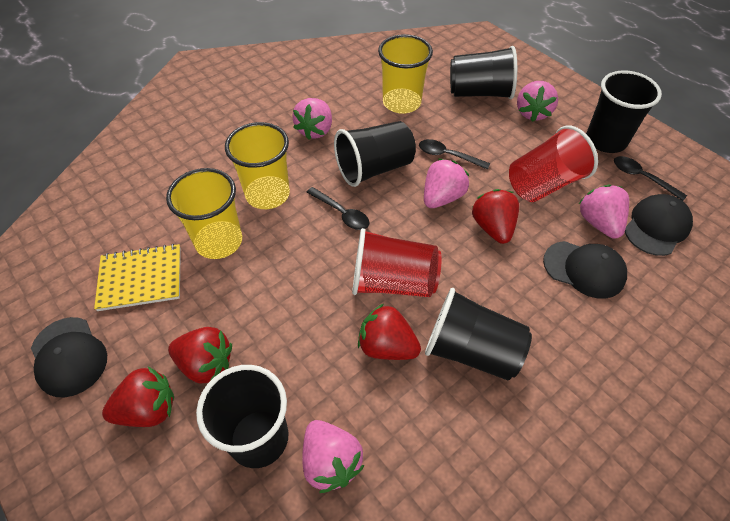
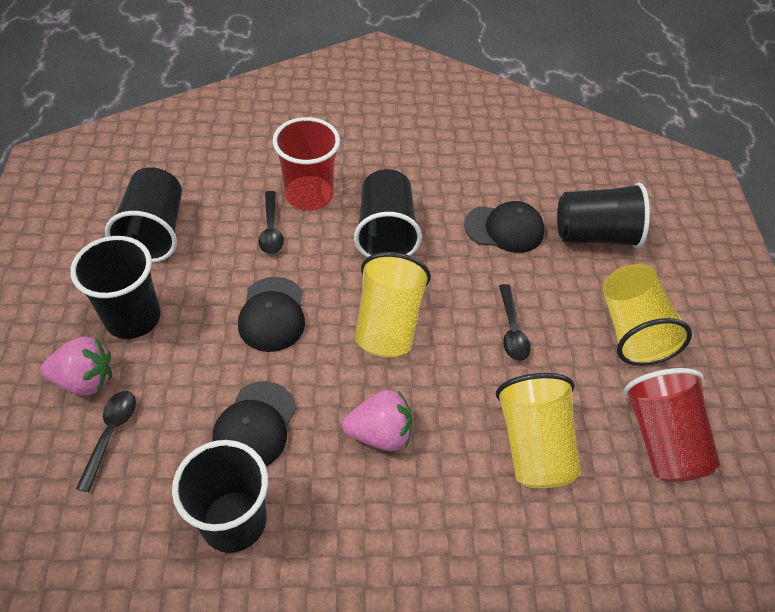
pink strawberry: 5 -> 2
red strawberry: 4 -> 0
yellow notebook: 1 -> 0

